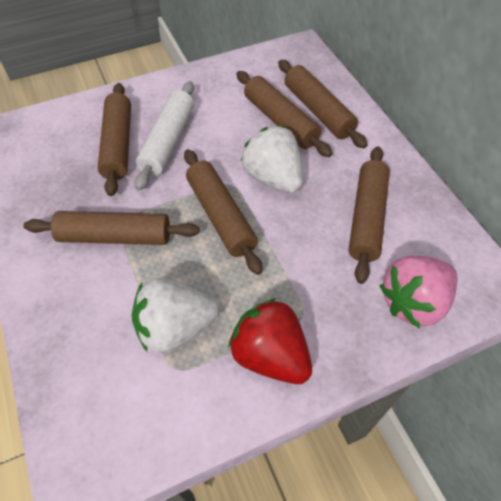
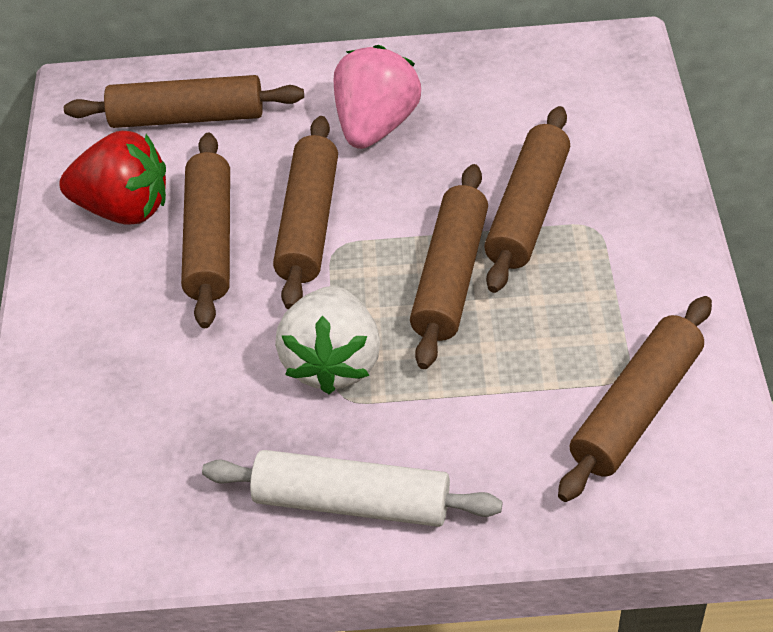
white strawberry: 2 -> 1

